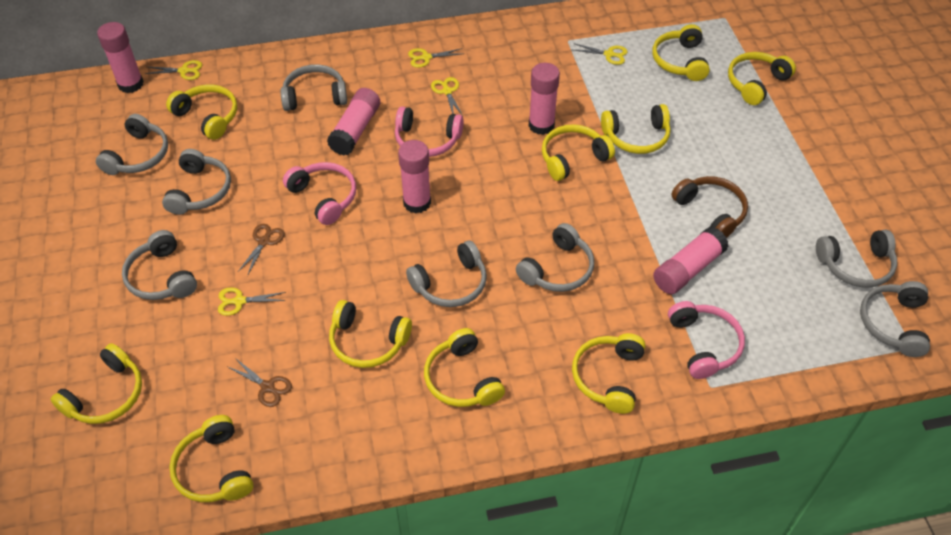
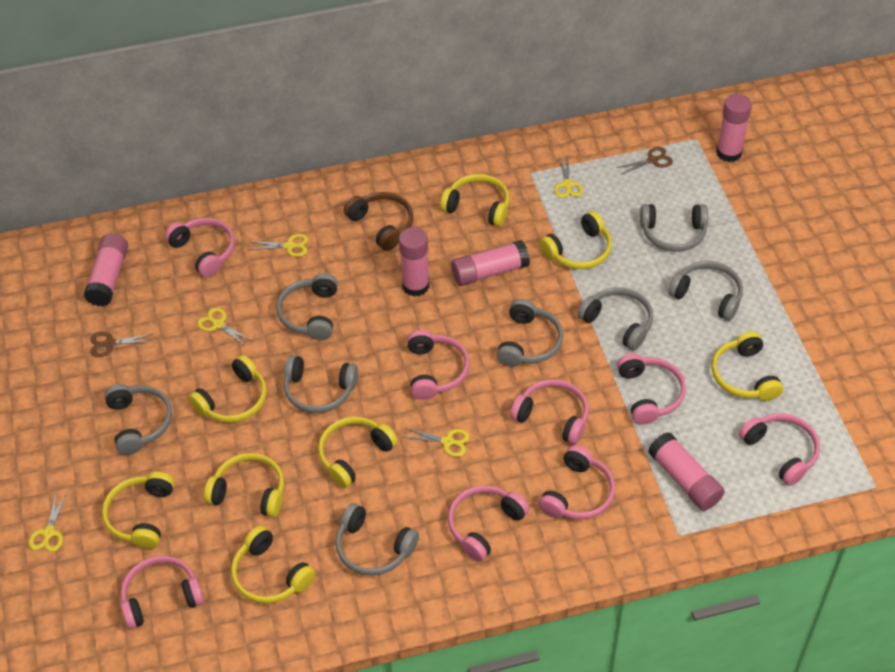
pink headphones: 3 -> 8
yellow headphones: 10 -> 8

